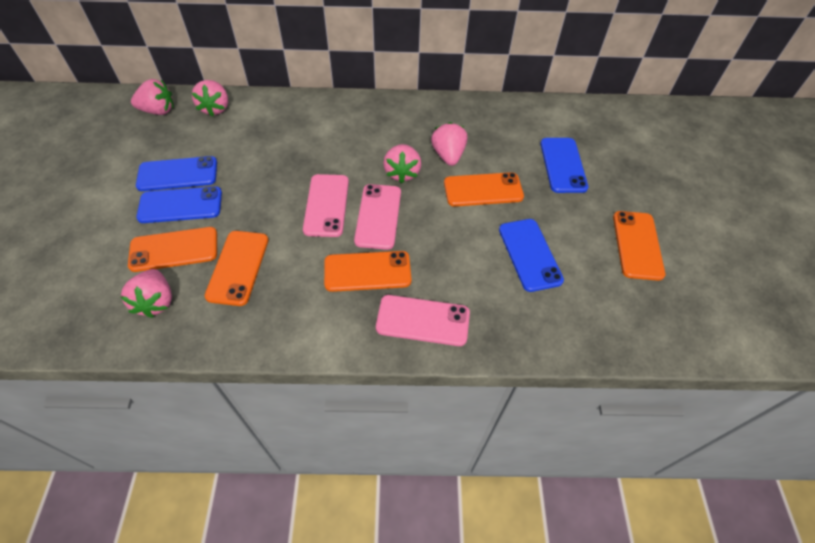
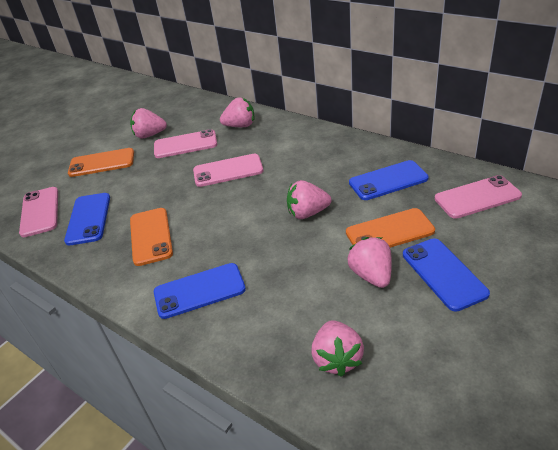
orange phone: 5 -> 3
pink phone: 3 -> 4

